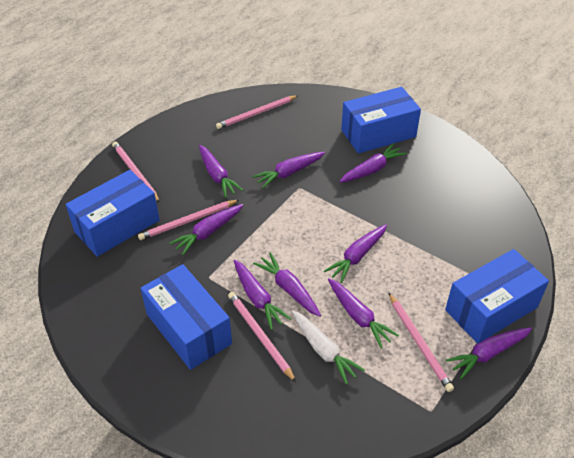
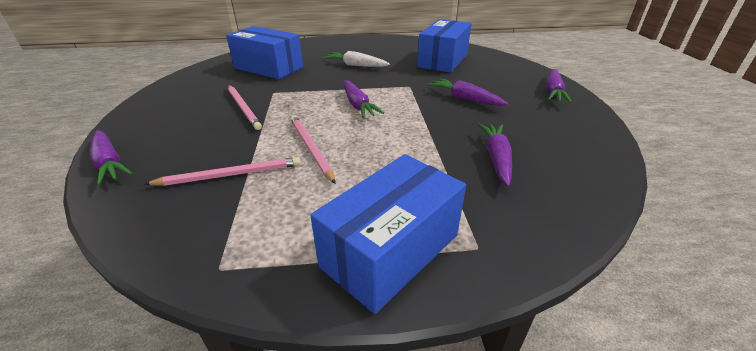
blue box: 4 -> 3
pink pencil: 5 -> 3
purple carrot: 9 -> 5

